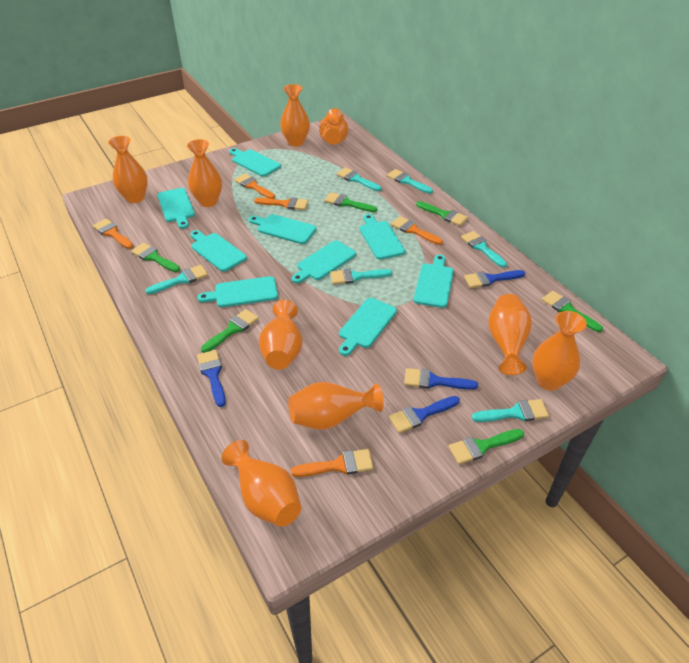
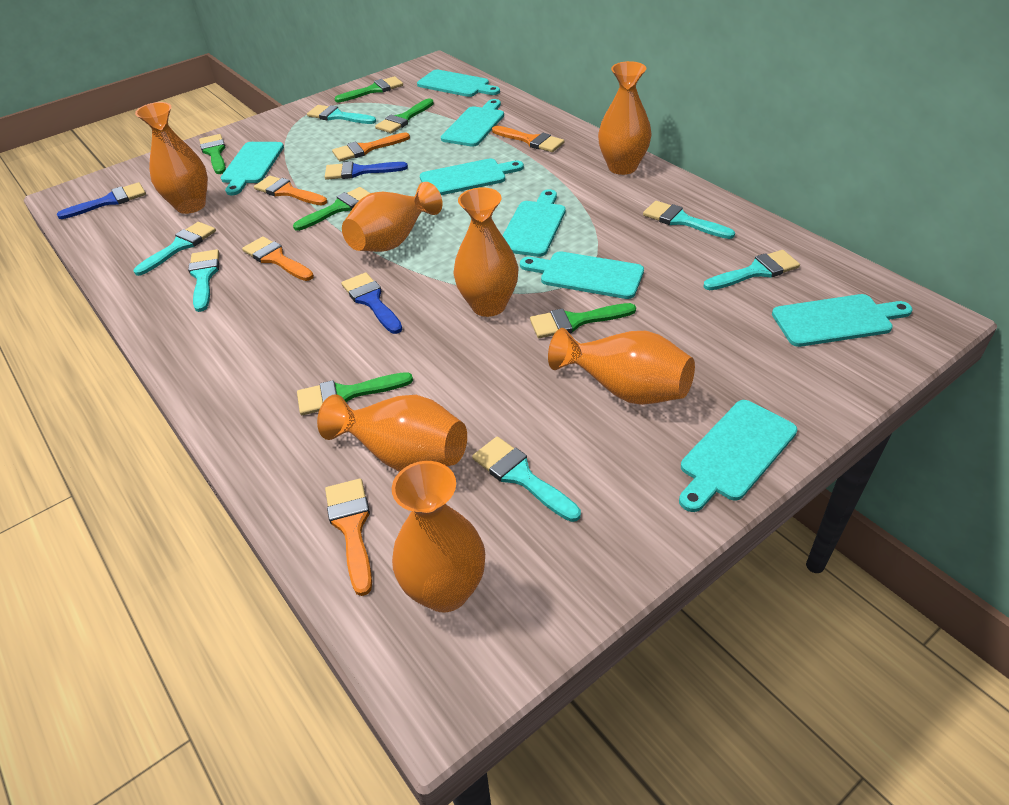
blue brush: 4 -> 3
orange vase: 9 -> 7
turquoise cutting board: 9 -> 8

